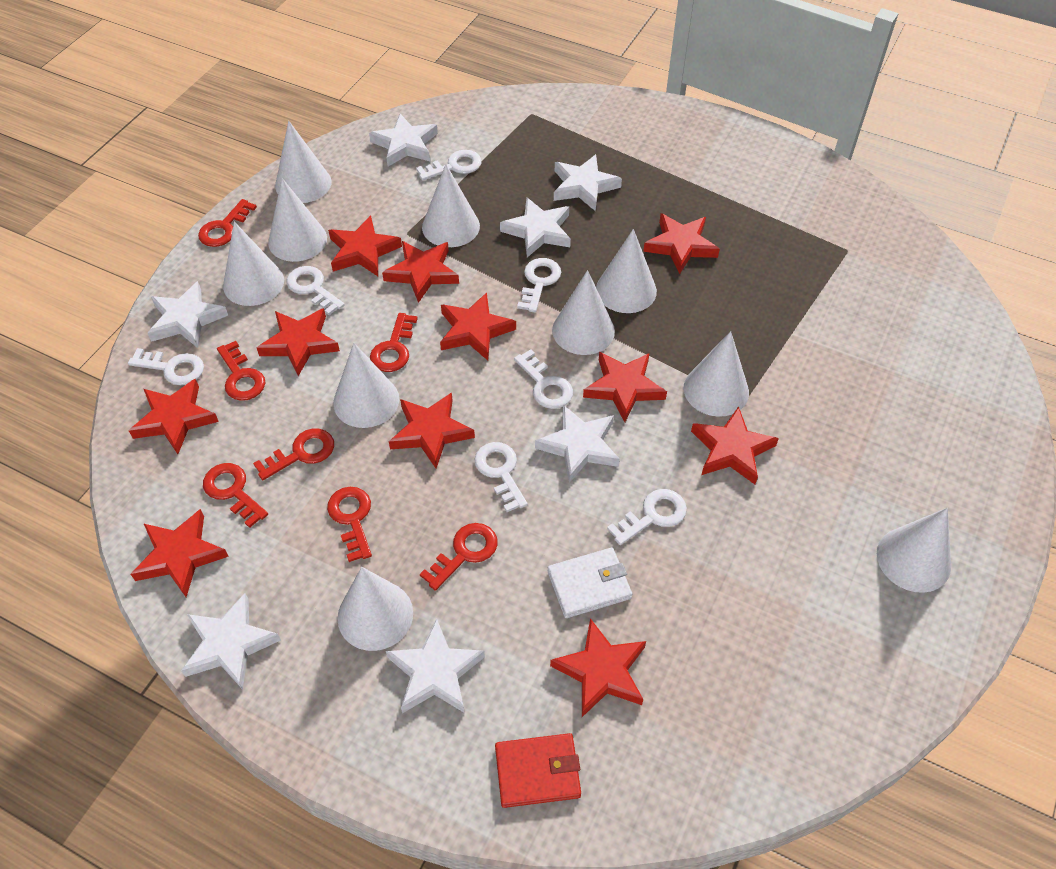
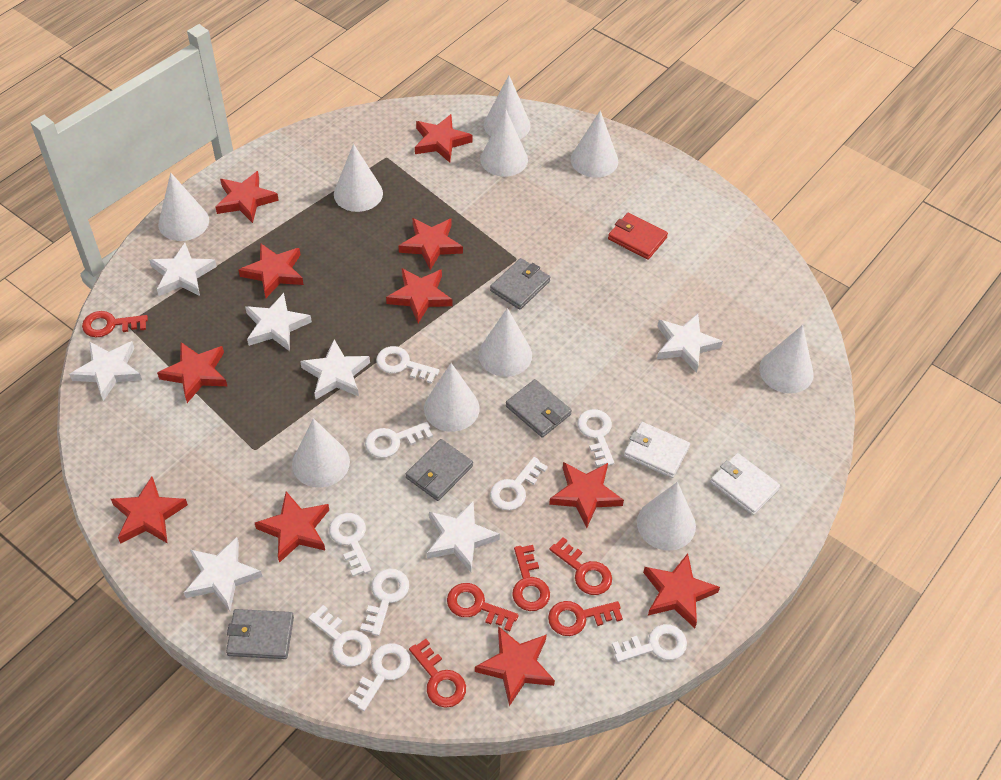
grey wallet: 0 -> 4
red key: 7 -> 6
white key: 7 -> 9
white wallet: 1 -> 2

